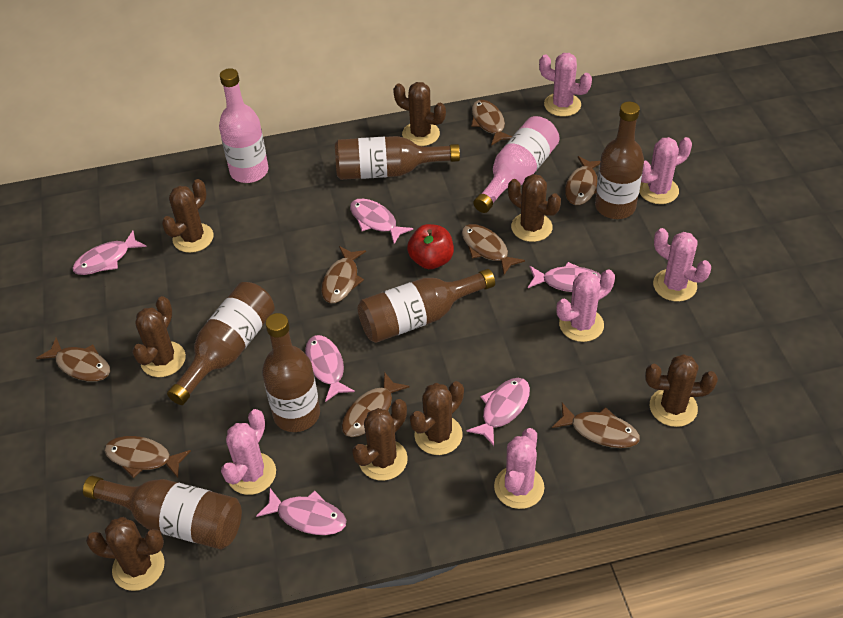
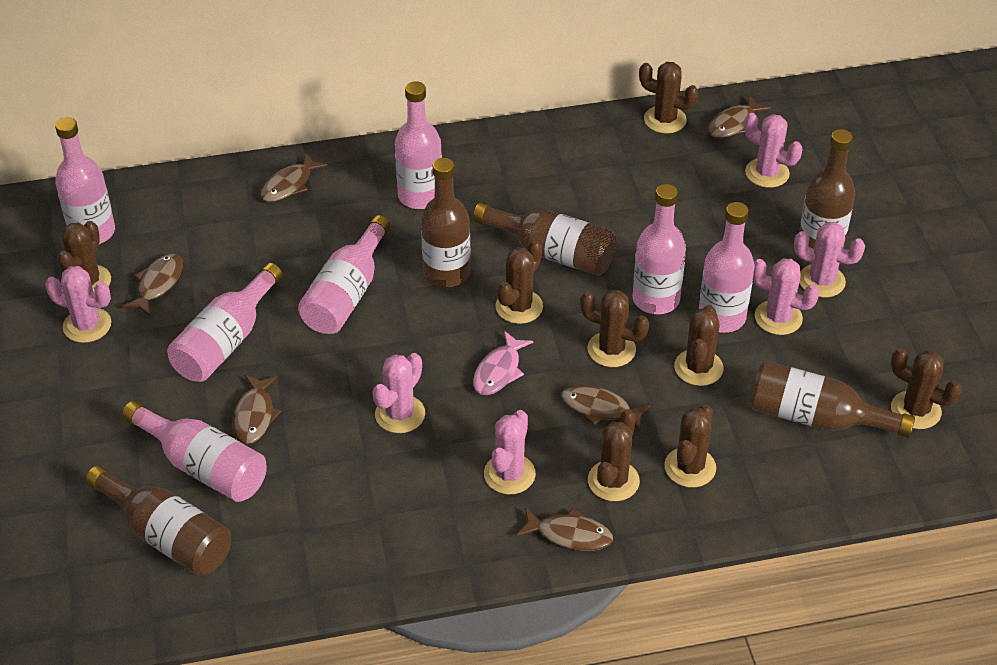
brown bottle: 6 -> 5
brown fish: 8 -> 6
pink bottle: 2 -> 7
pink fish: 6 -> 1
red apple: 1 -> 0

